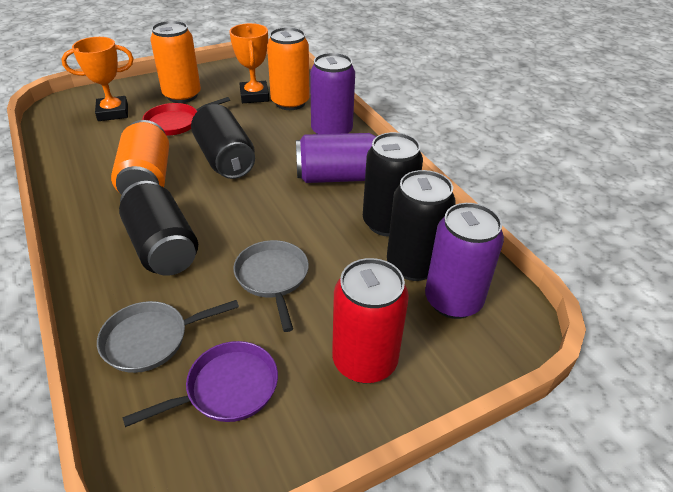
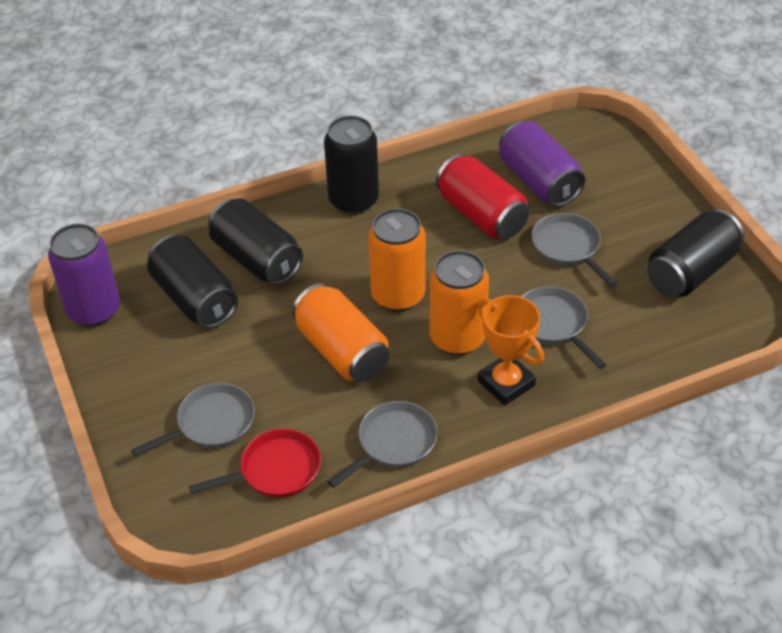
grey pan: 2 -> 4
orange trophy: 2 -> 1
purple can: 3 -> 2
purple pan: 1 -> 0

